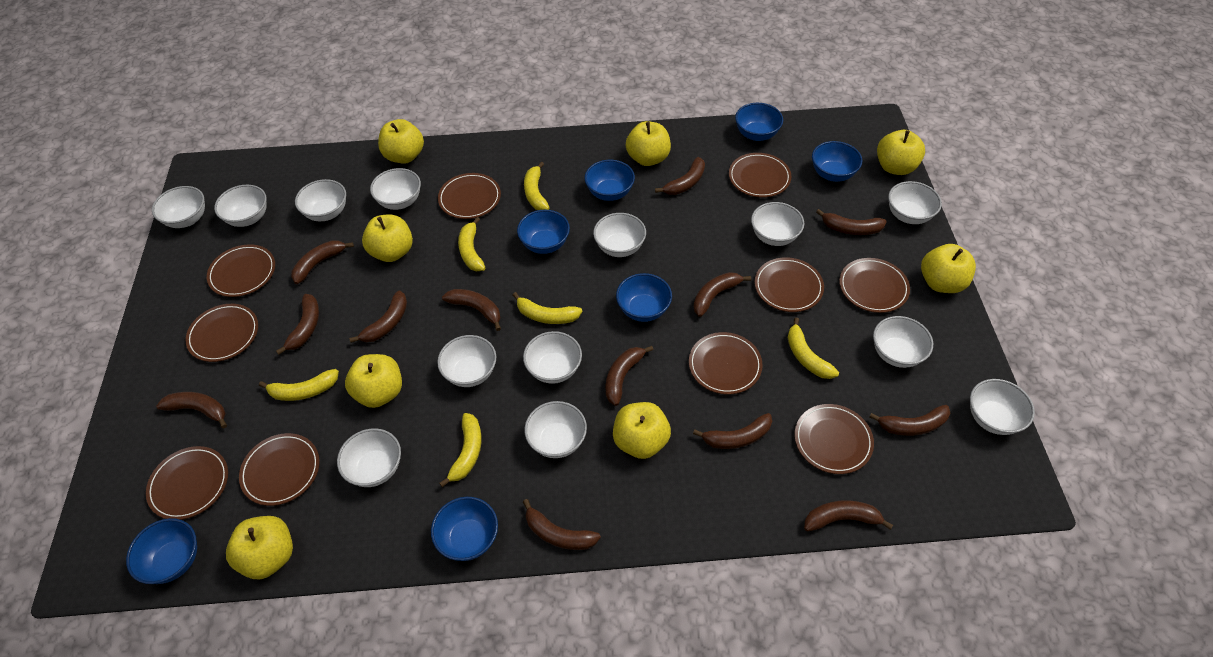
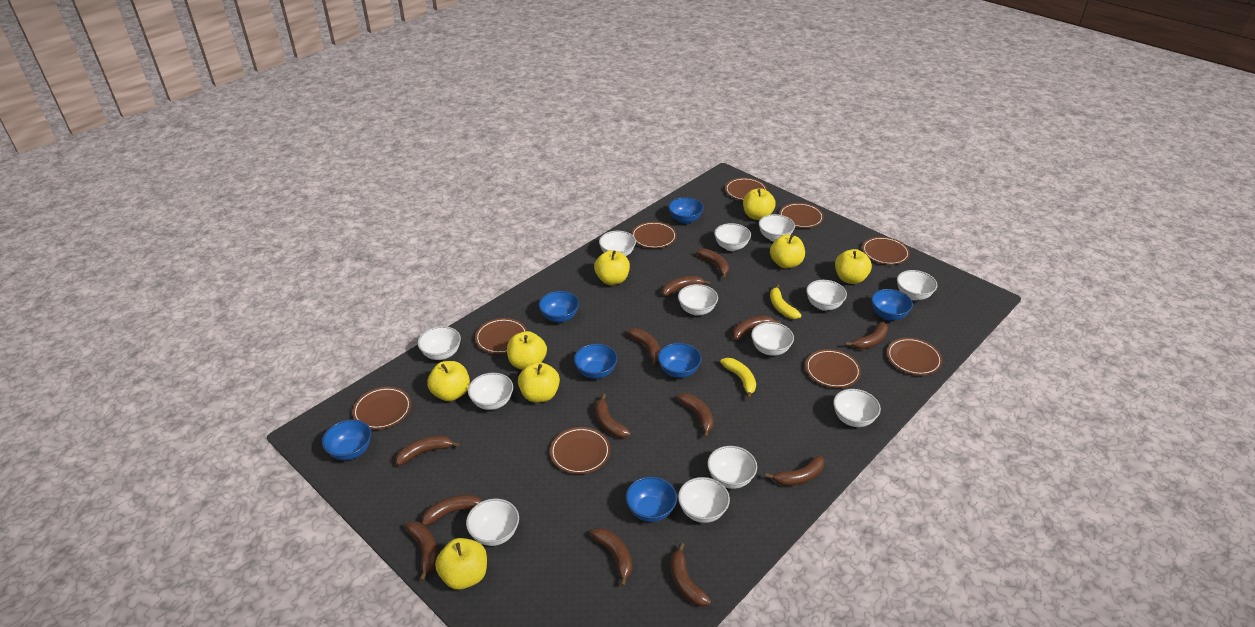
brown plate: 10 -> 9
yellow banana: 6 -> 2

